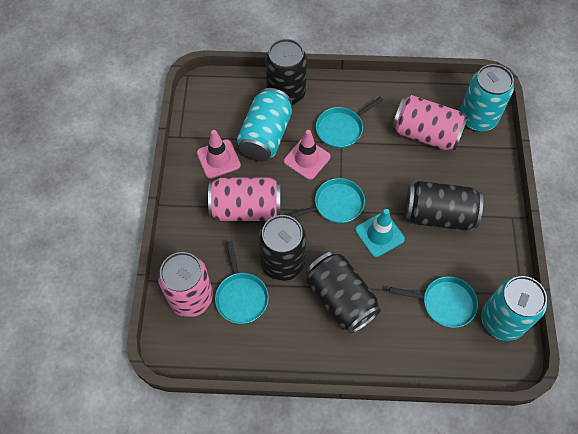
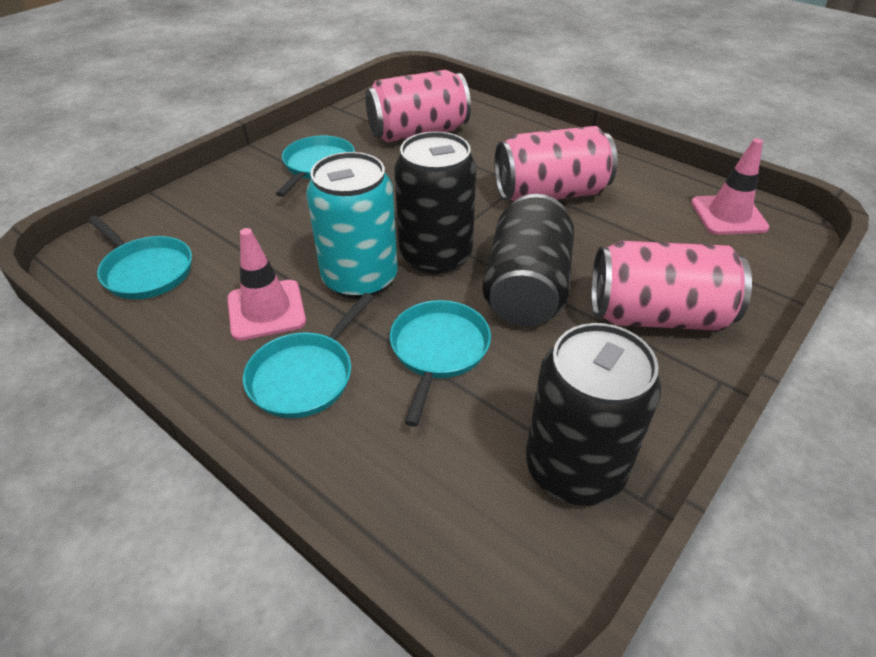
black can: 4 -> 3
turquoise can: 3 -> 1
turquoise traffic cone: 1 -> 0

